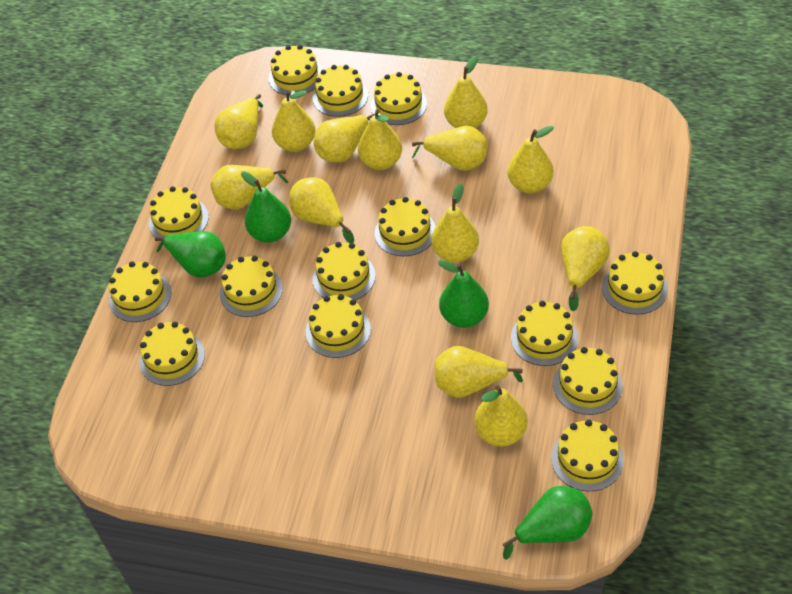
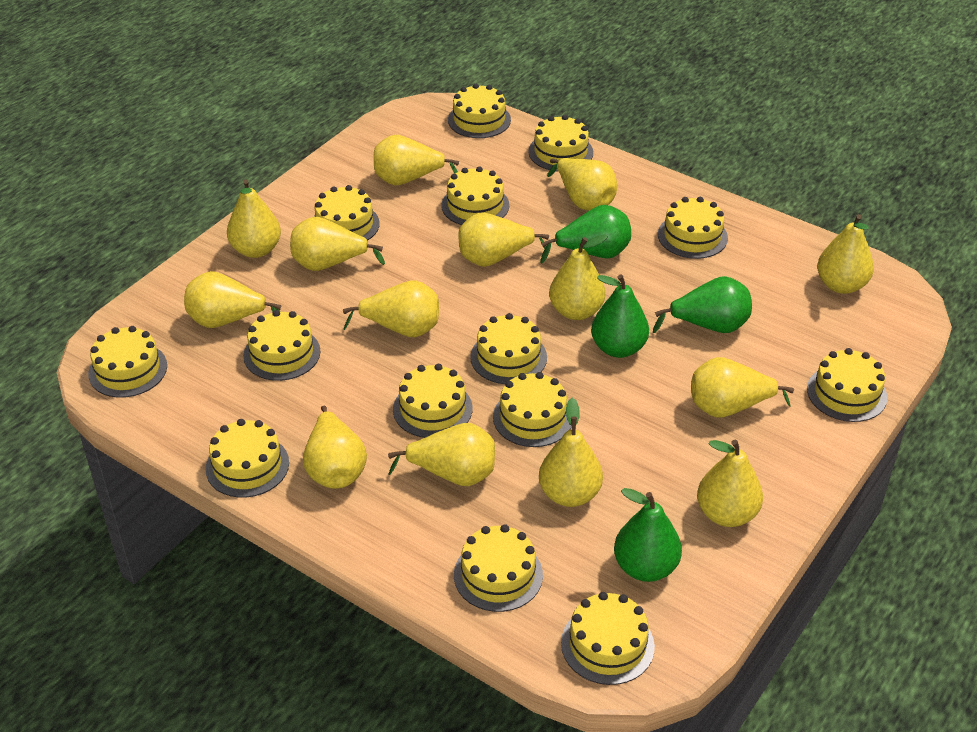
yellow pear: 13 -> 14

